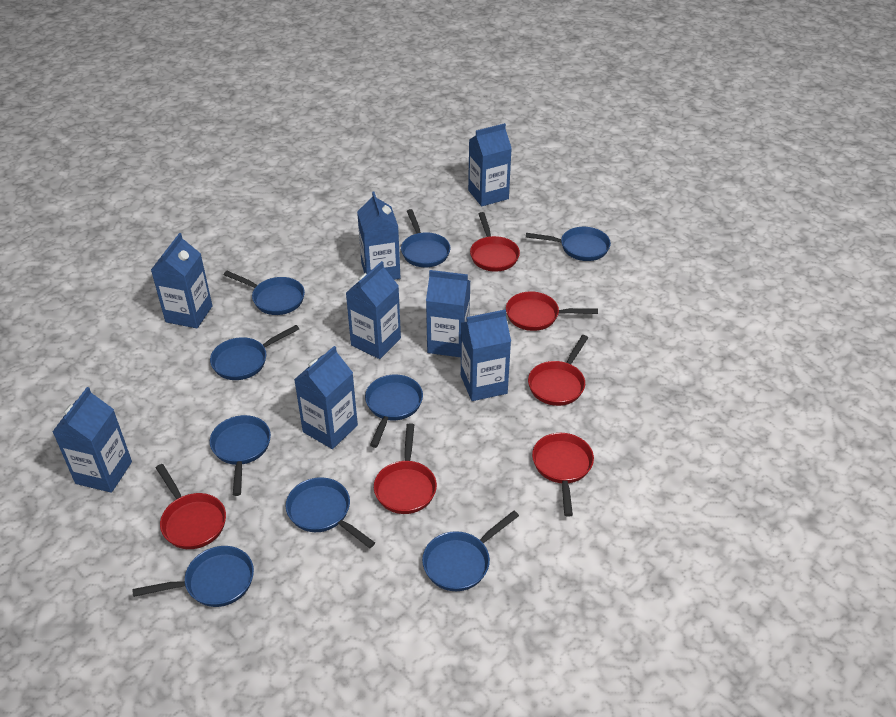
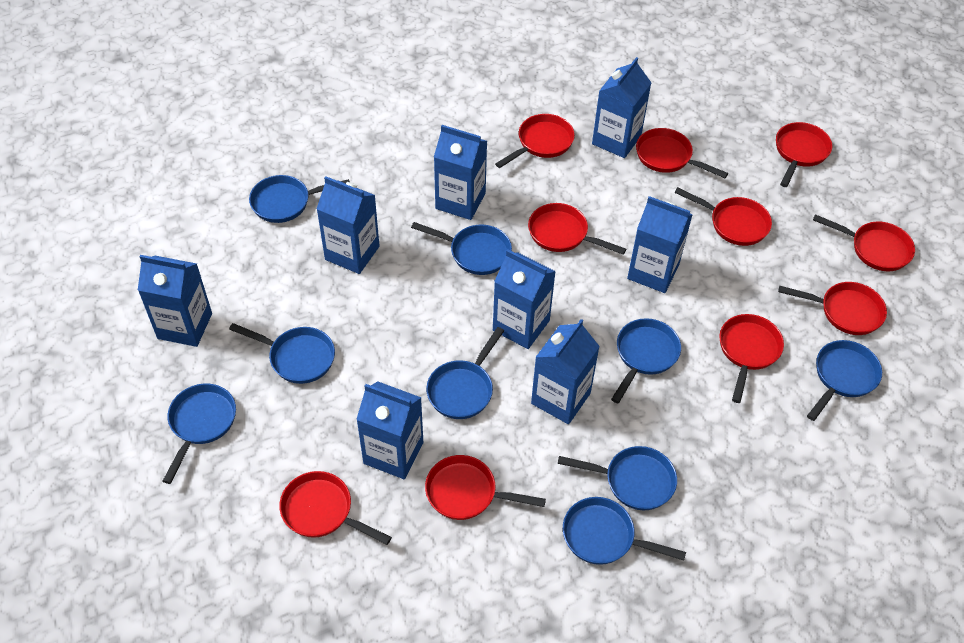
red pan: 6 -> 10

